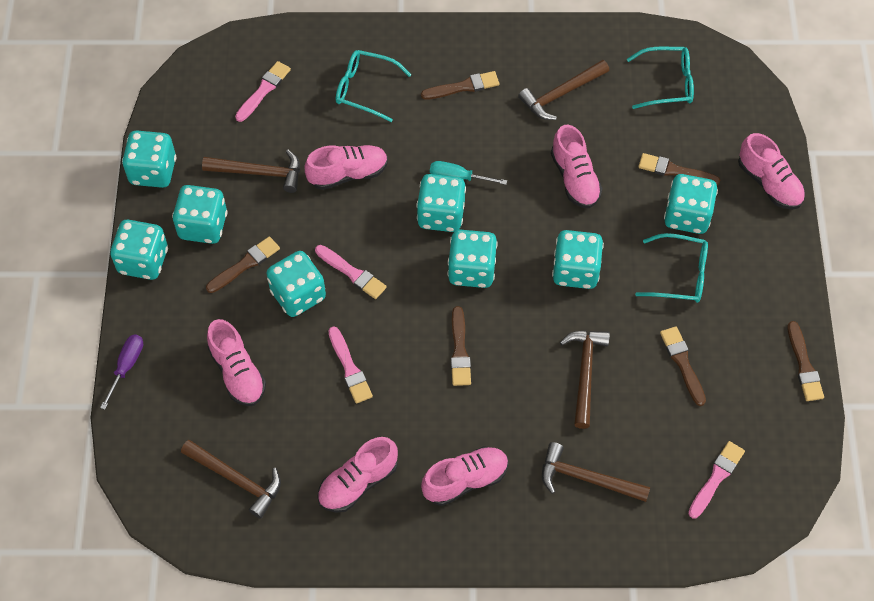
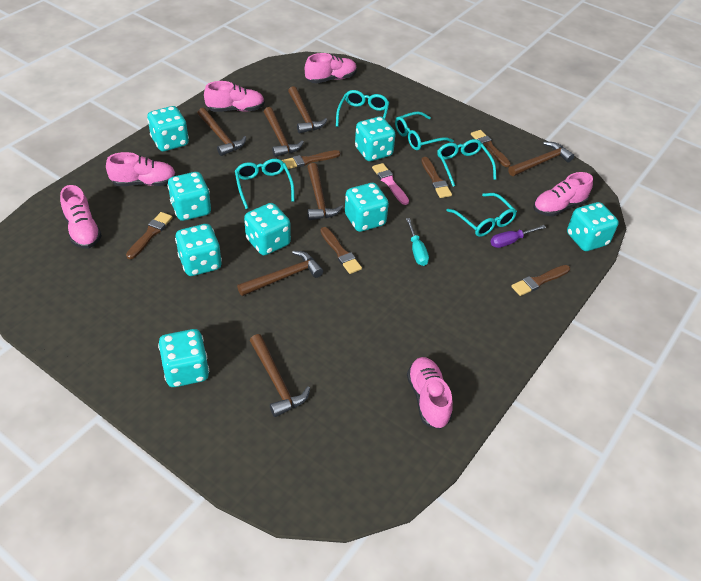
brown hammer: 5 -> 7
pink brush: 4 -> 1
turquoise glasses: 3 -> 5

